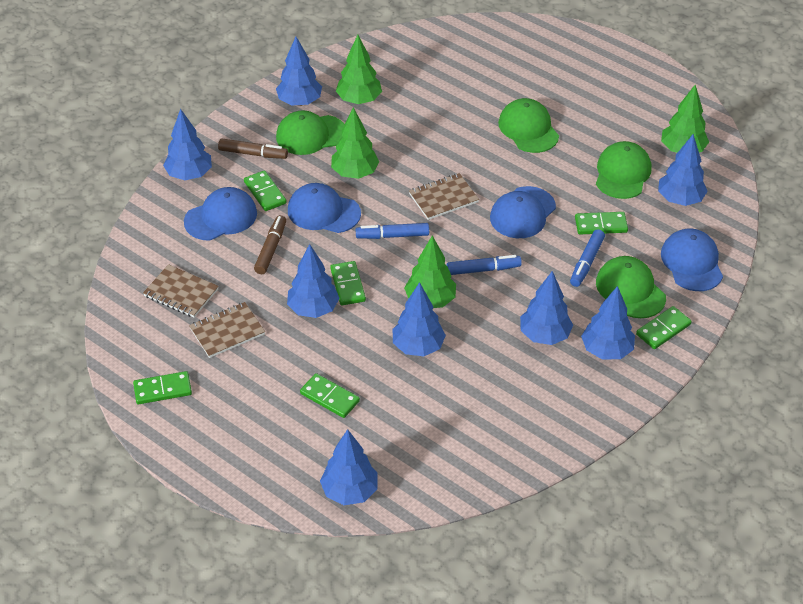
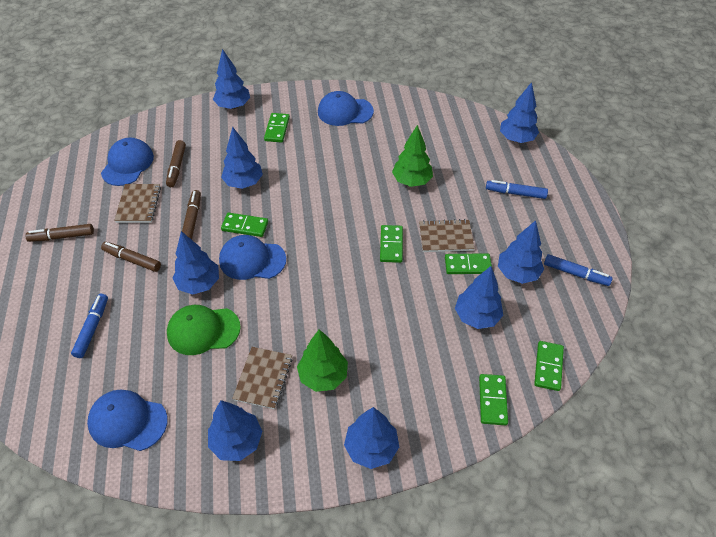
brown marker: 2 -> 4
green cap: 4 -> 1
green tree: 4 -> 2

